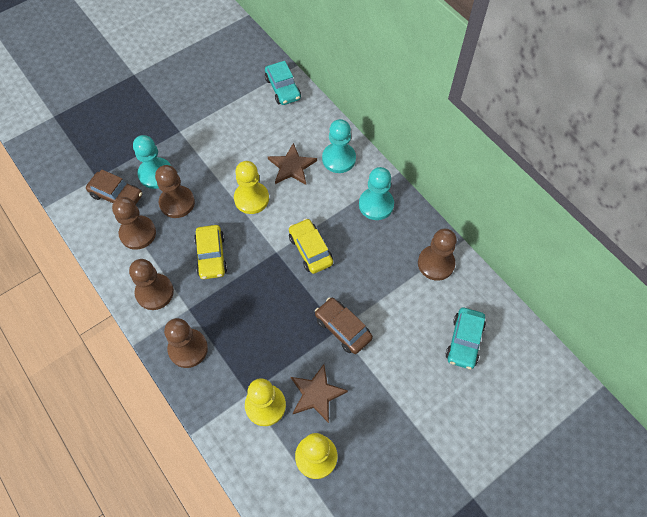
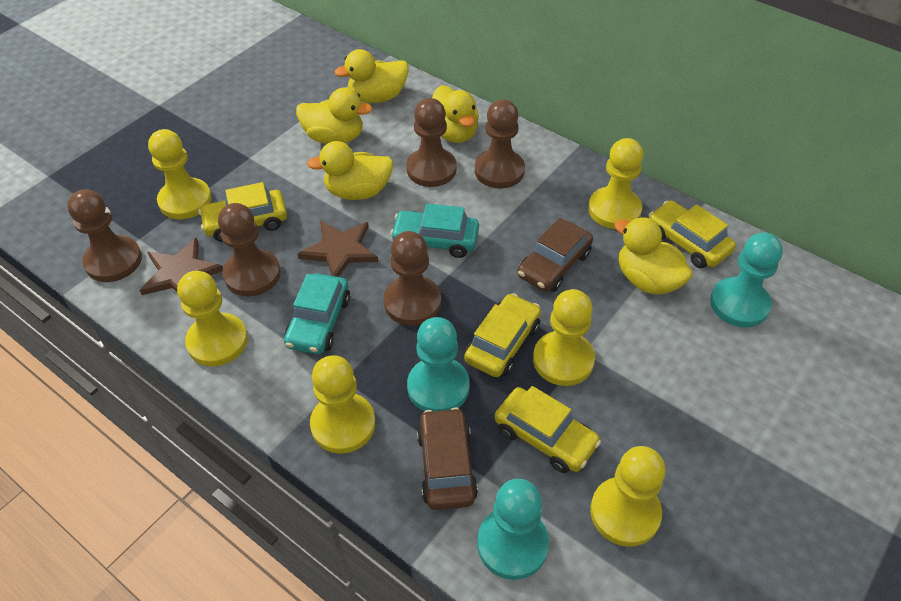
yellow car: 2 -> 4
yellow duck: 0 -> 5
yellow pawn: 3 -> 6

